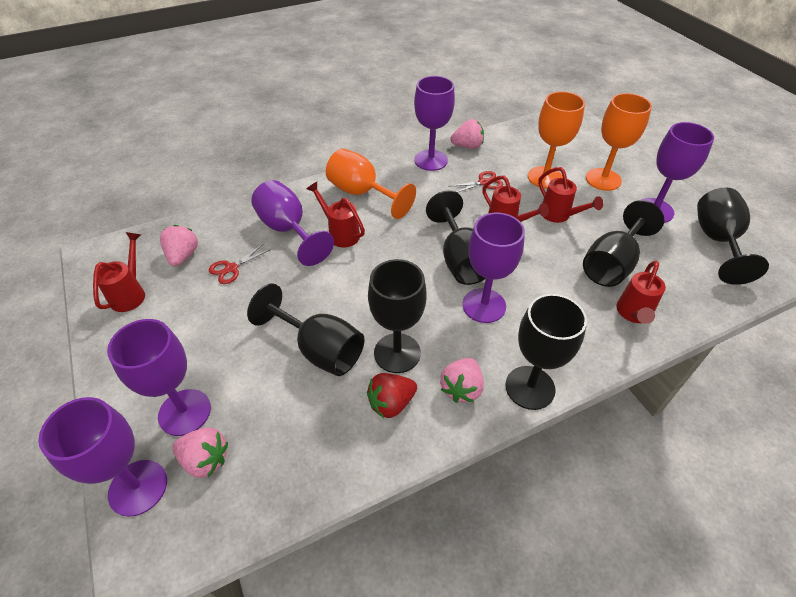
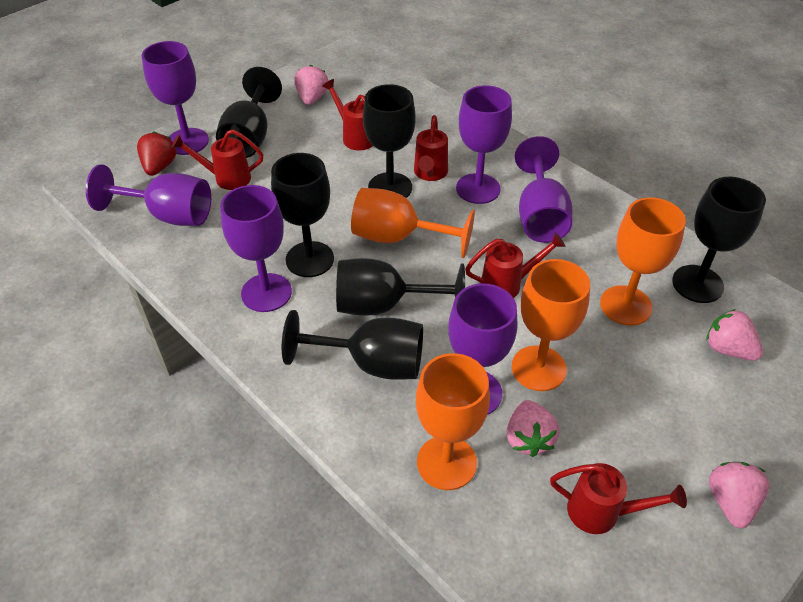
orange goblet: 3 -> 4
red scissors: 2 -> 0

